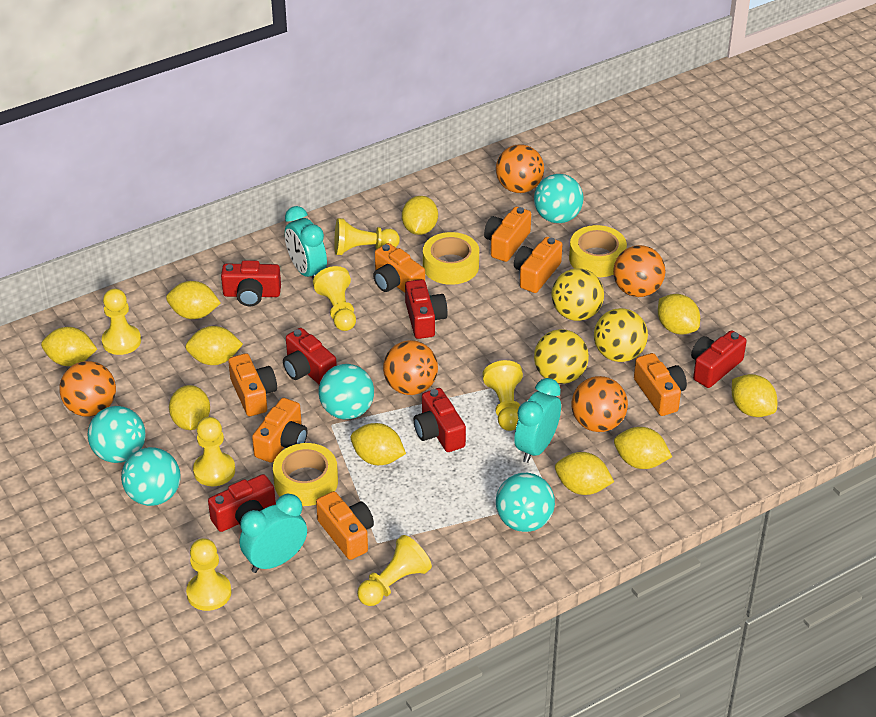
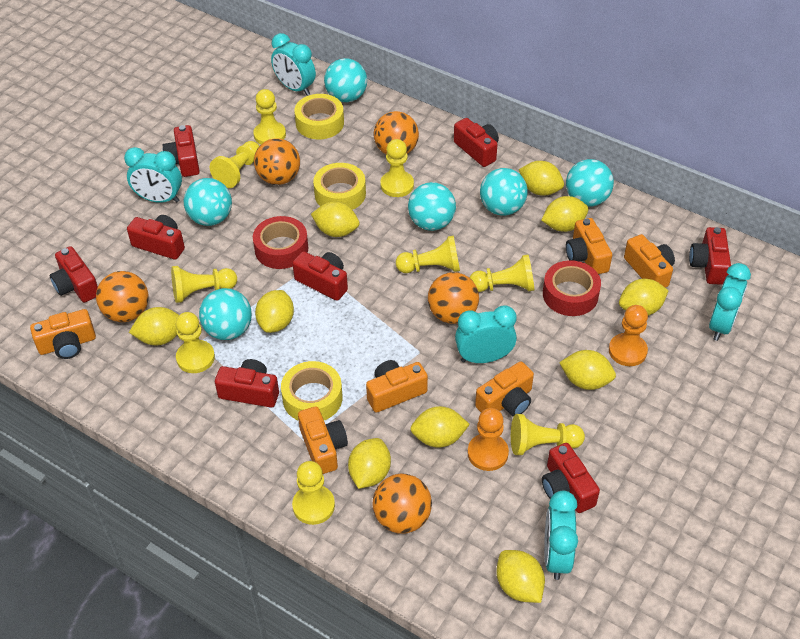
orange camera: 7 -> 6
orange pawn: 0 -> 2
red camera: 6 -> 8
red tape: 0 -> 2
turquoise ball: 5 -> 6
turquoise clock: 3 -> 5
yellow ball: 3 -> 0
yellow pawn: 7 -> 9

